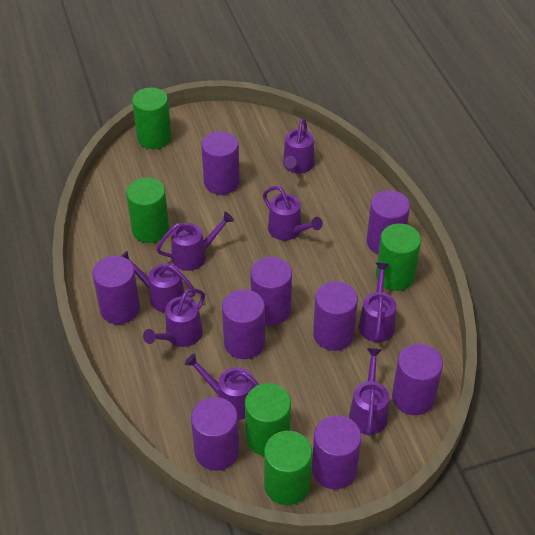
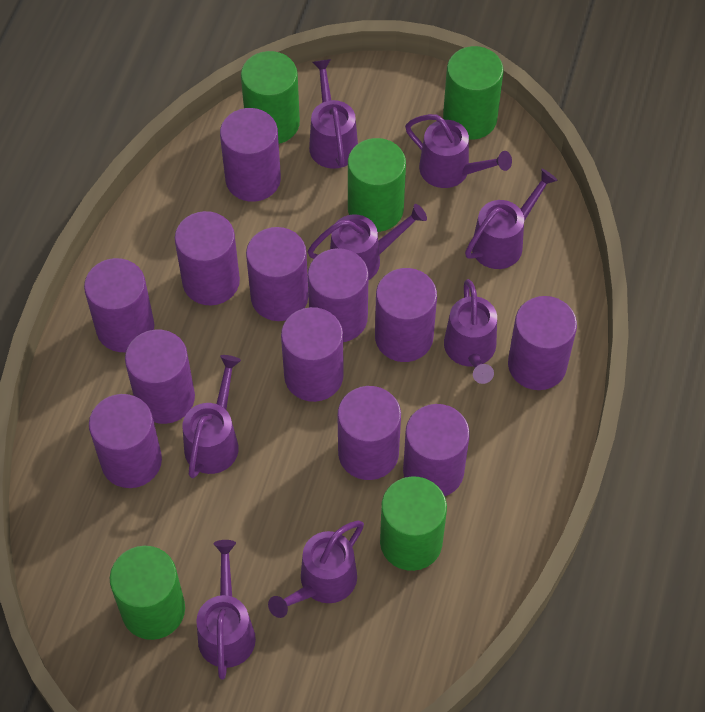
purple cylinder: 9 -> 12

